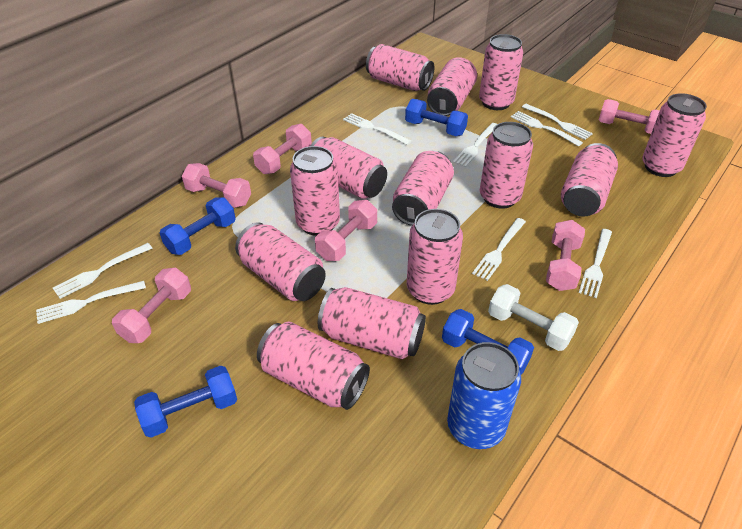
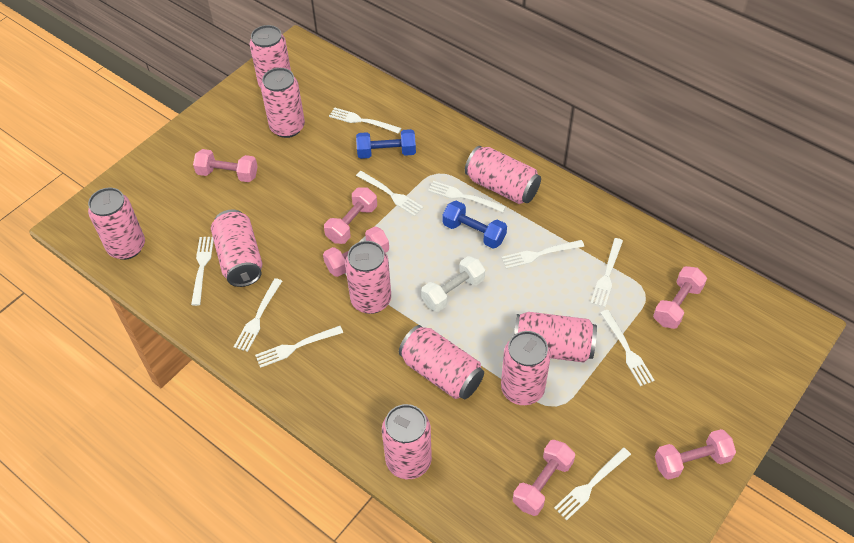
blue can: 1 -> 0
blue dumbbell: 4 -> 2
pink can: 13 -> 10
white fork: 8 -> 10

